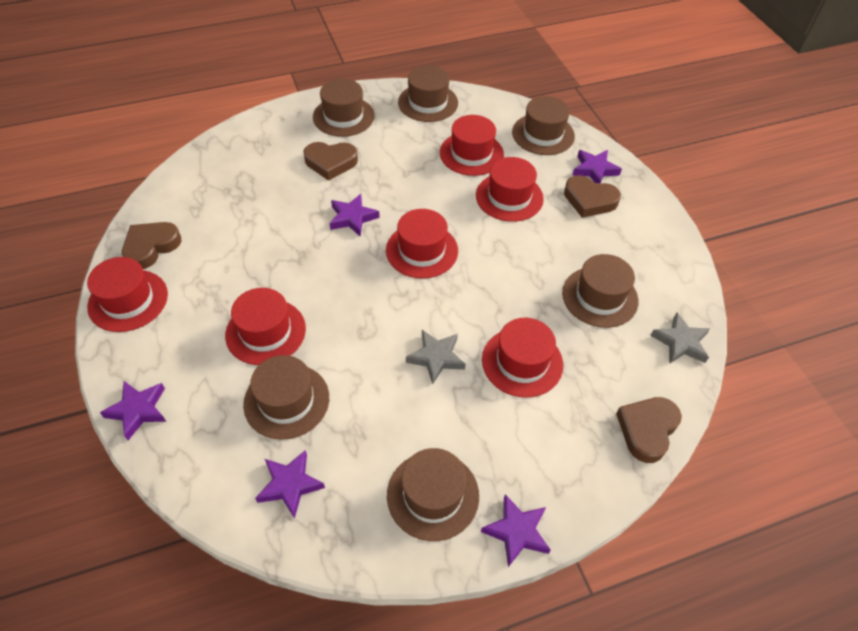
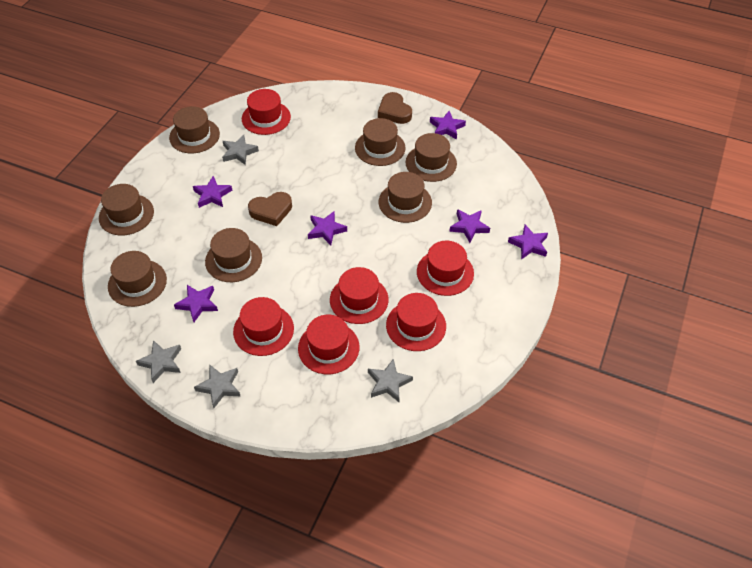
brown hat: 6 -> 7
brown heart: 4 -> 2
grey star: 2 -> 4
purple star: 5 -> 6

